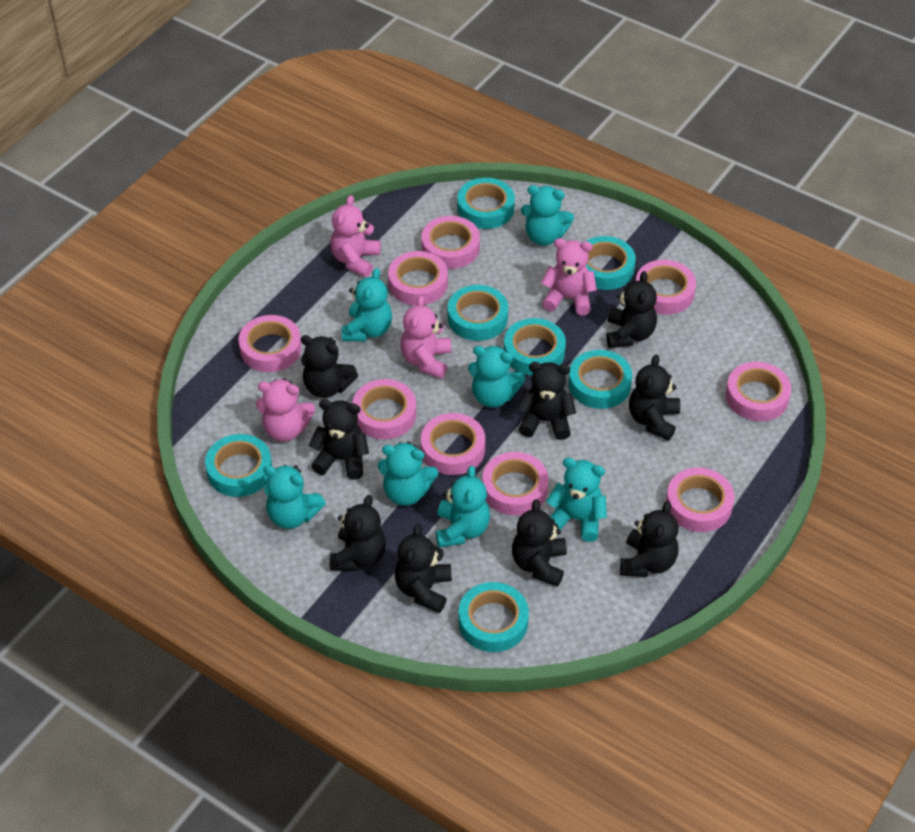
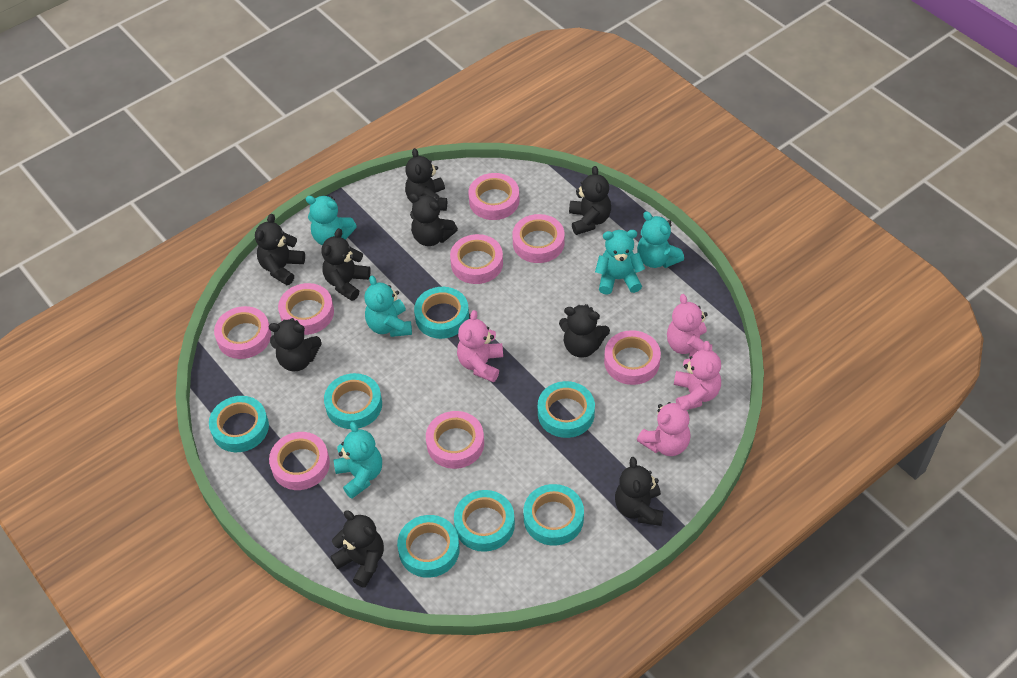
pink tape: 9 -> 8
turquoise teddy bear: 7 -> 5

